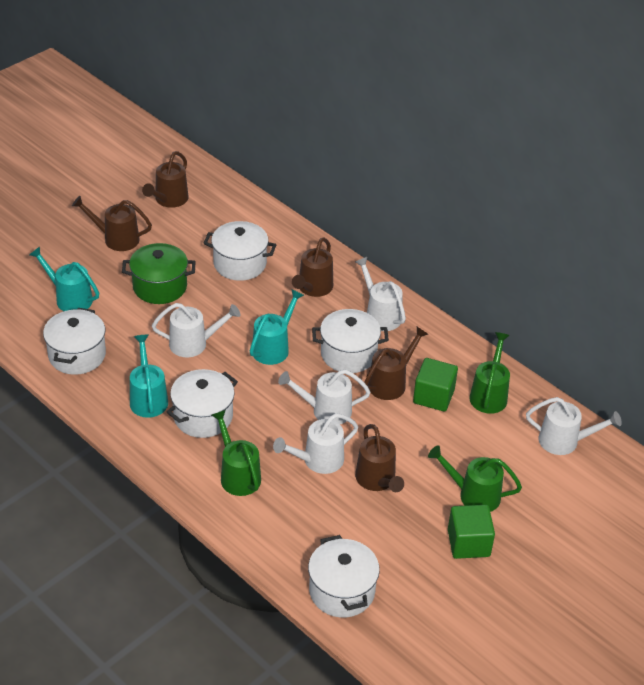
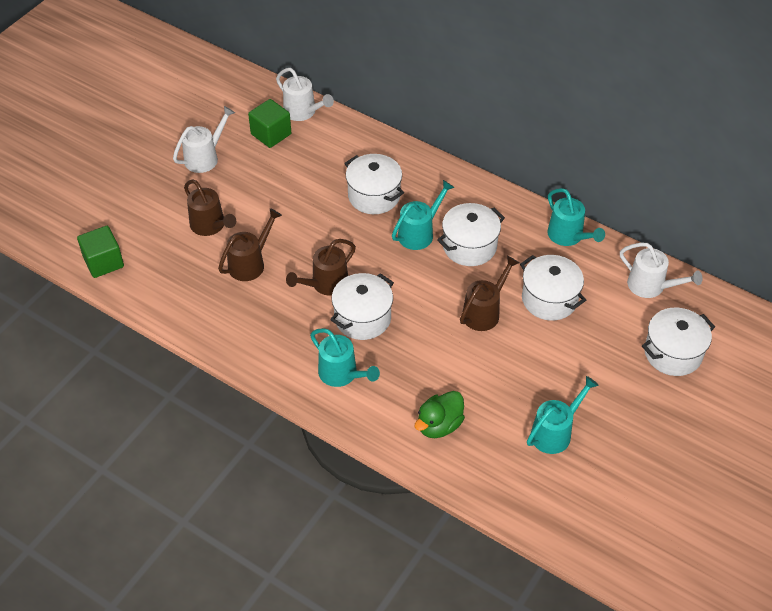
brown watering can: 5 -> 4
green duck: 0 -> 1
green pot: 1 -> 0
green watering can: 3 -> 0
turquoise watering can: 3 -> 4
white watering can: 5 -> 3

